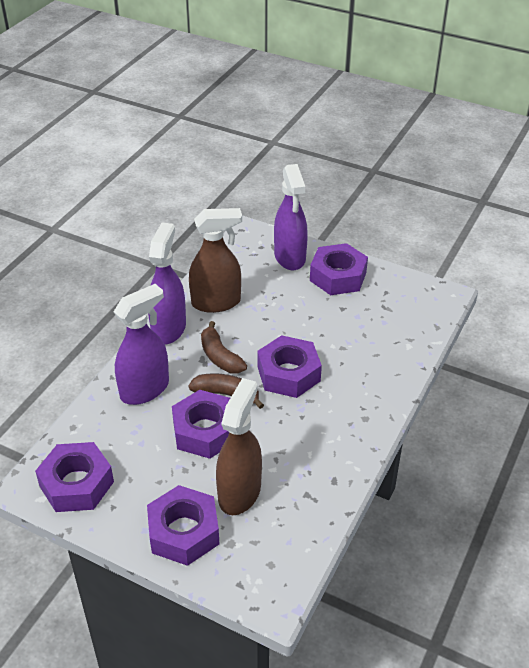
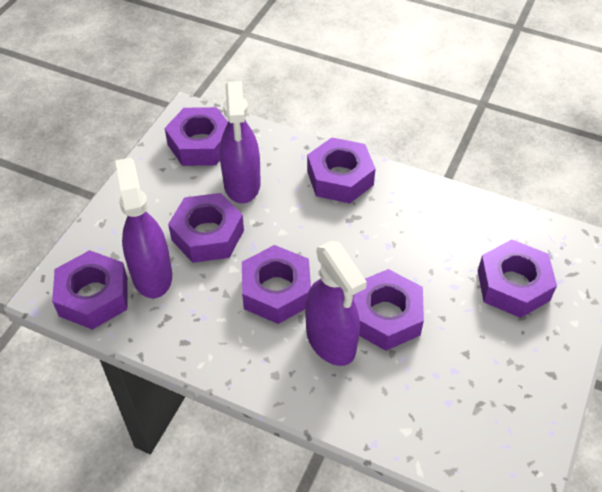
brown banana: 2 -> 0
brown spray bottle: 2 -> 0
purple nut: 5 -> 7

